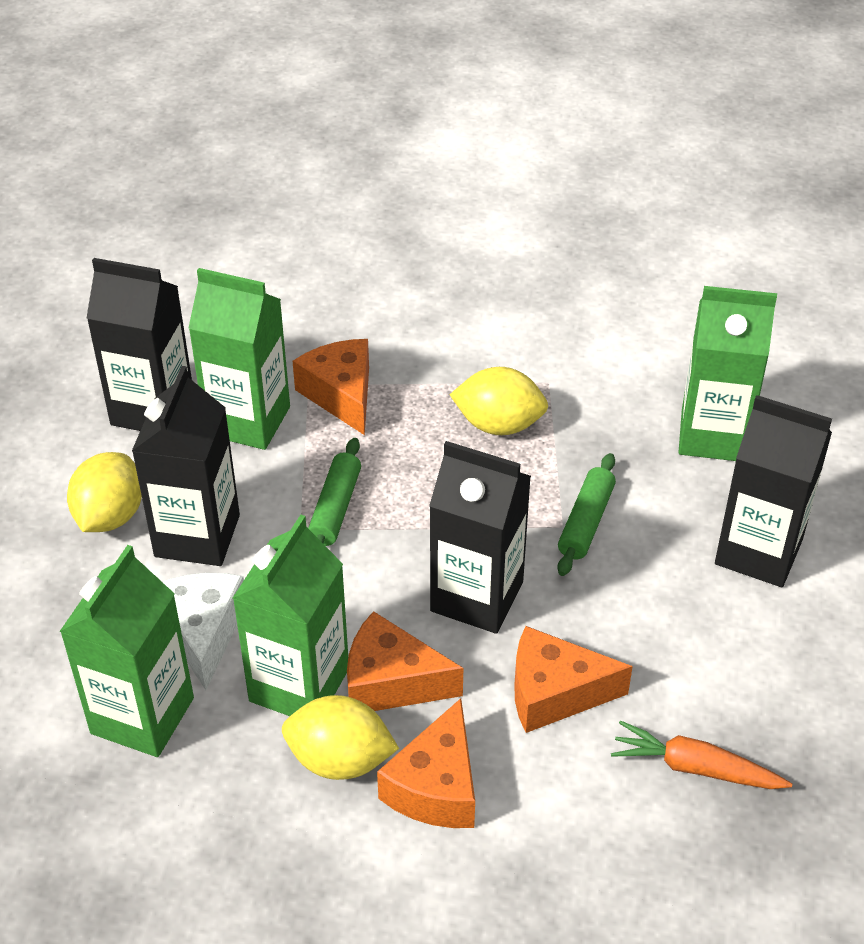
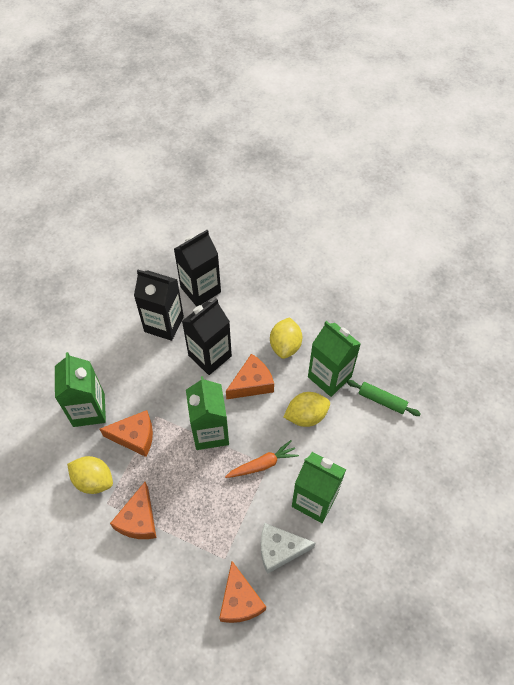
black carton: 4 -> 3
green rolling pin: 2 -> 1

